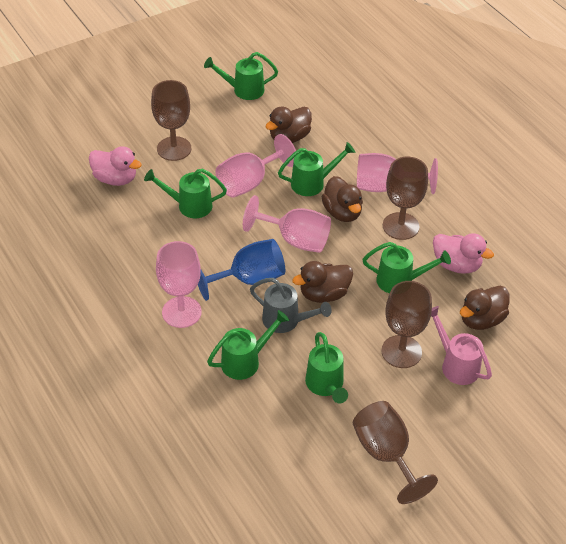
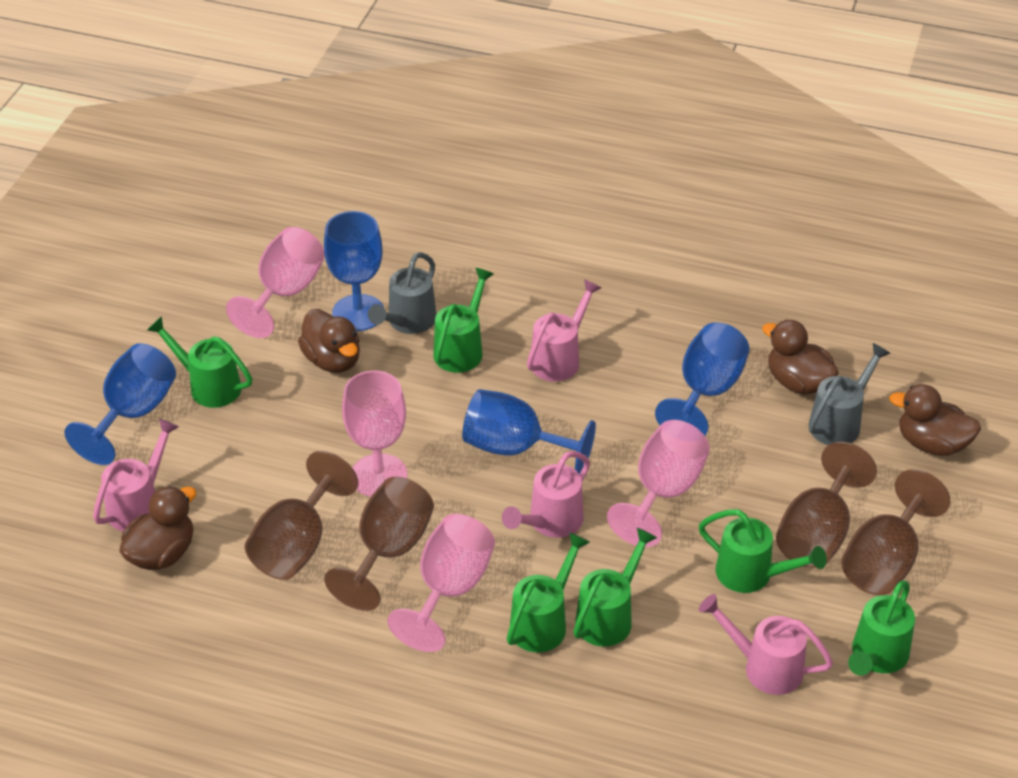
blue goblet: 1 -> 4
grey watering can: 1 -> 2
pink duck: 2 -> 0
pink watering can: 1 -> 4

